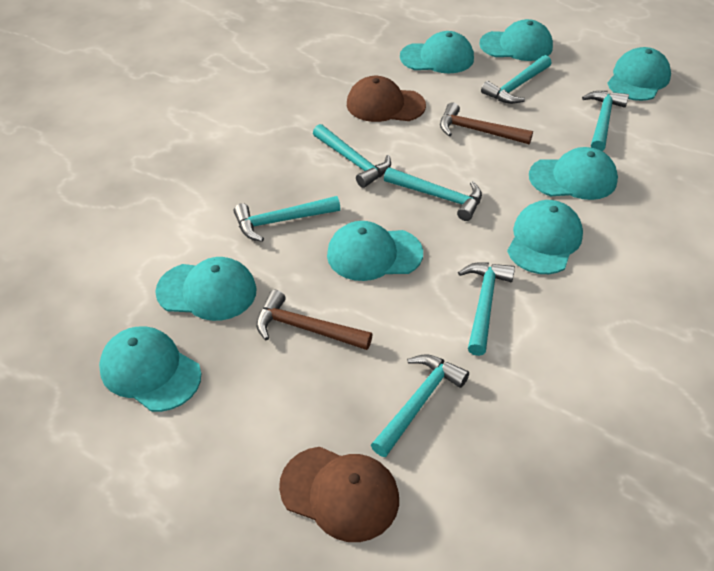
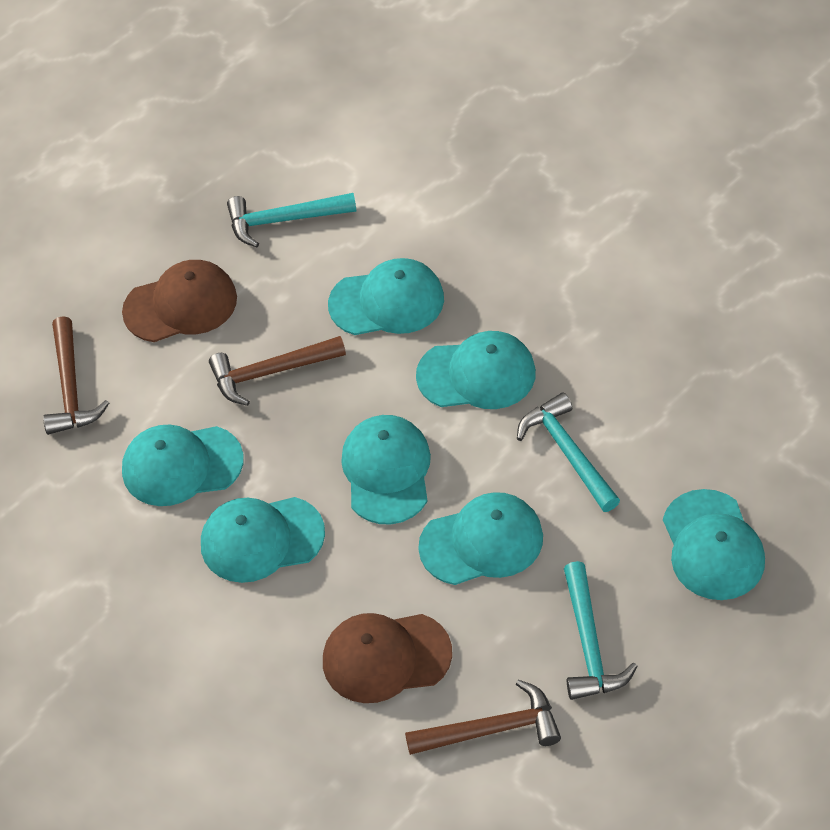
brown hammer: 2 -> 3
turquoise cap: 8 -> 7
turquoise hammer: 7 -> 3

